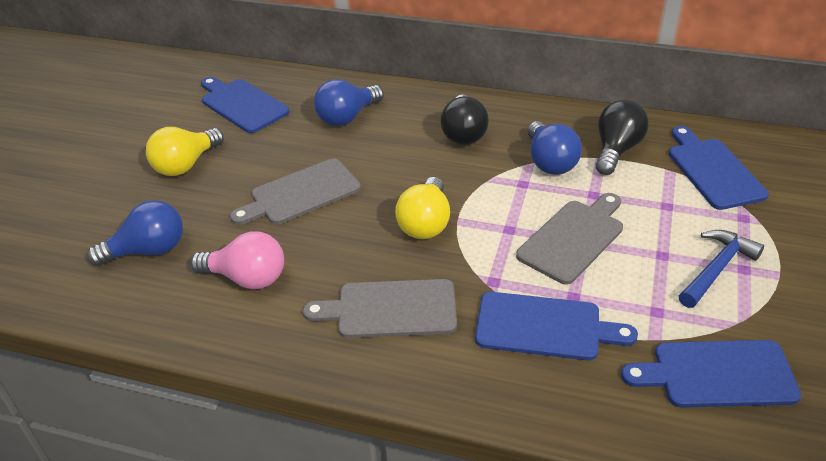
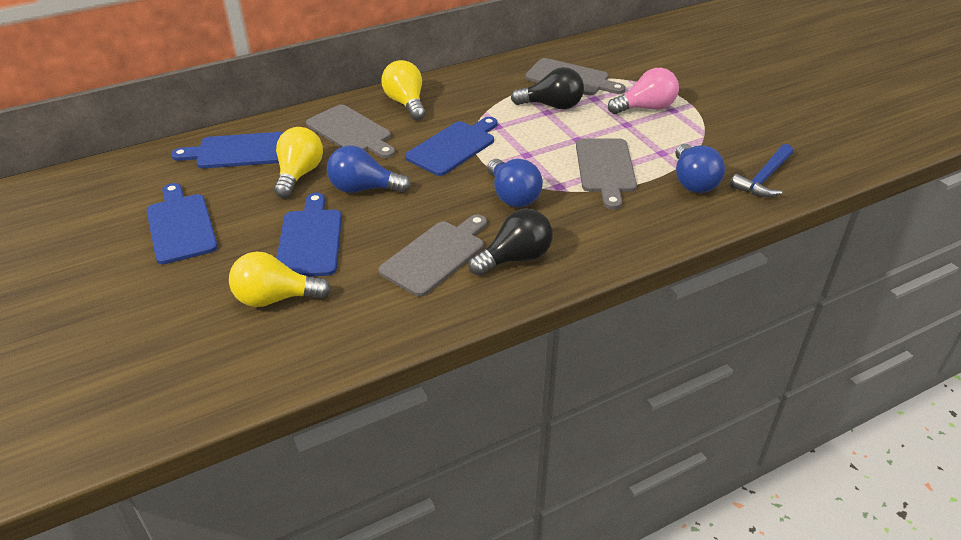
grey cutting board: 3 -> 4
yellow light bulb: 2 -> 3

